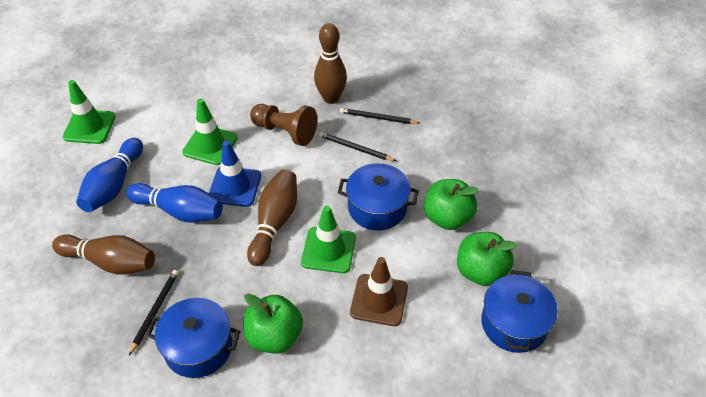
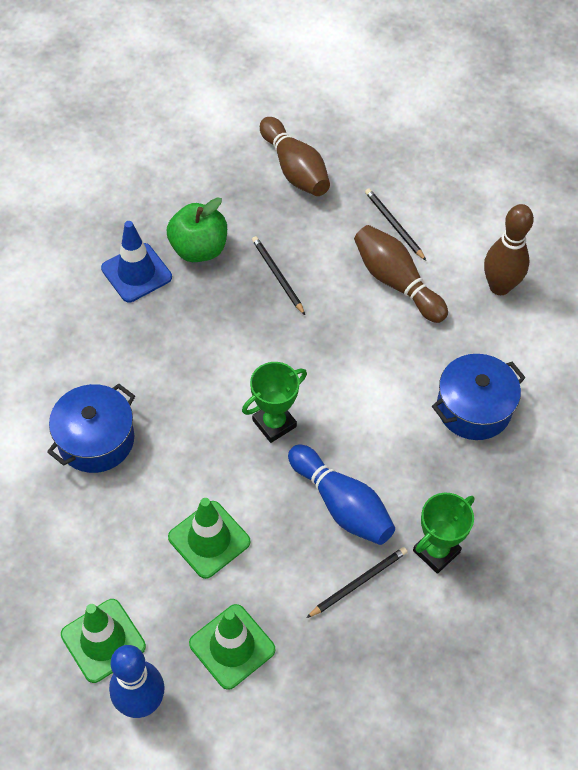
blue pot: 3 -> 2
brown pawn: 1 -> 0
brown traffic cone: 1 -> 0
green apple: 3 -> 1
green trophy: 0 -> 2

